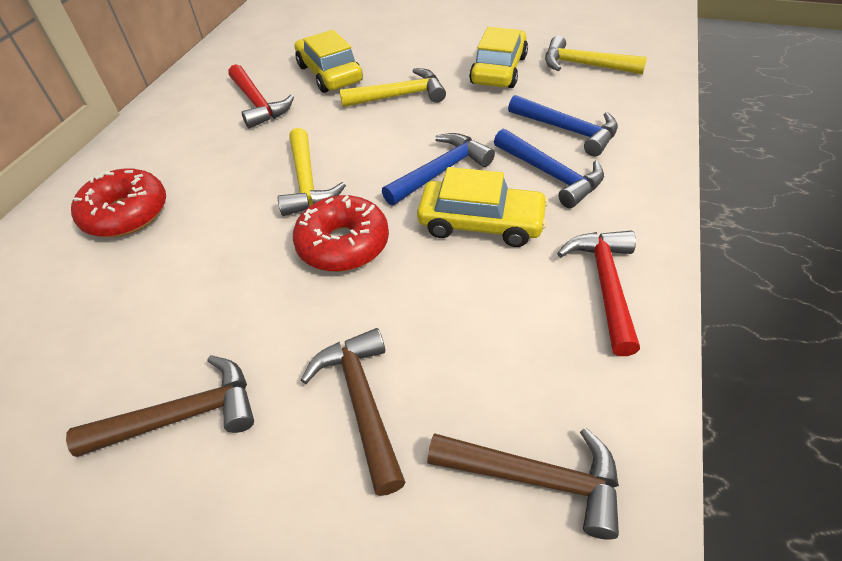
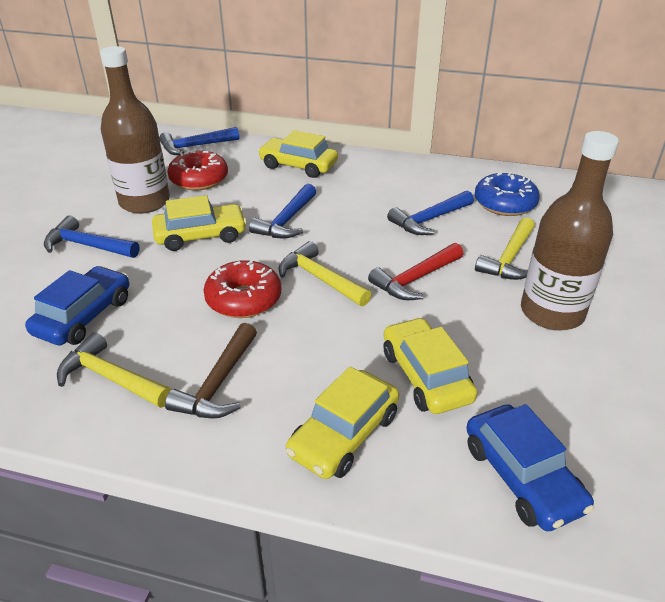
blue car: 0 -> 2
blue donut: 0 -> 1
blue hammer: 3 -> 4
brown bottle: 0 -> 2
brown hammer: 3 -> 1
red hammer: 2 -> 1
yellow car: 3 -> 4

